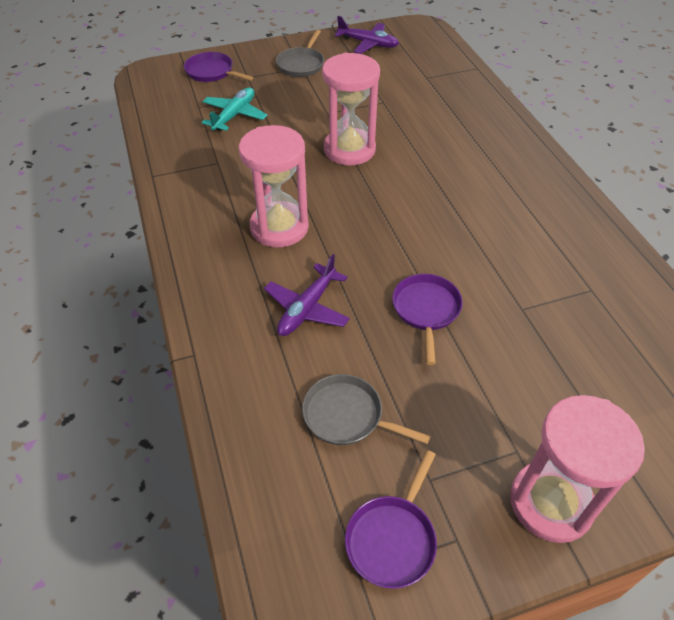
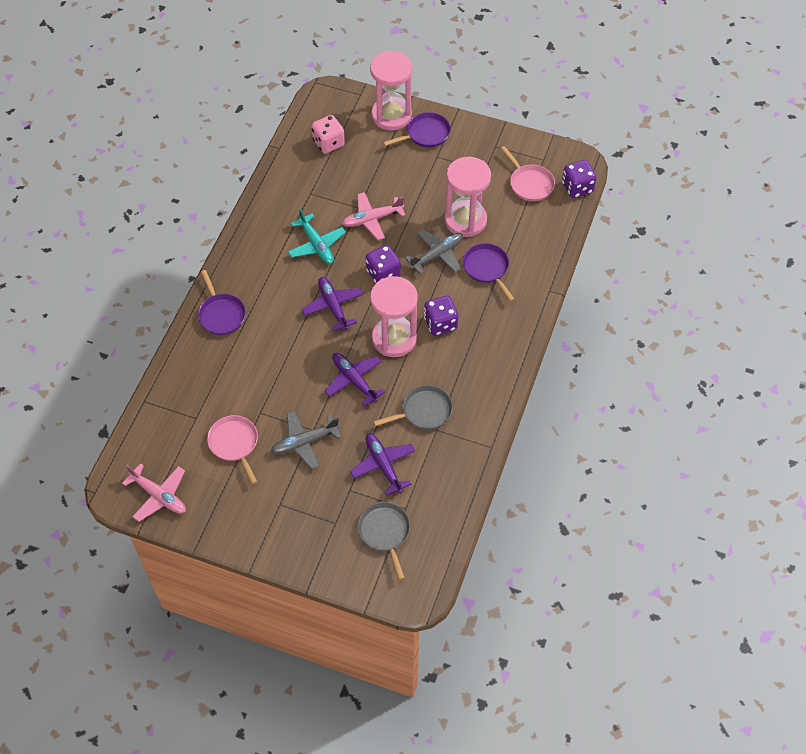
grey plane: 0 -> 2
pink dice: 0 -> 1
pink pan: 0 -> 2
pink plane: 0 -> 2
purple dice: 0 -> 3
purple plane: 2 -> 3

